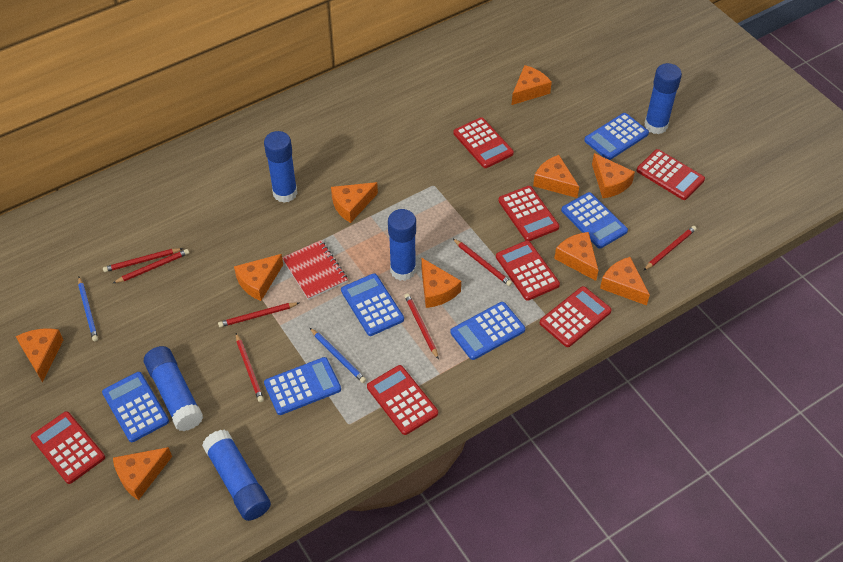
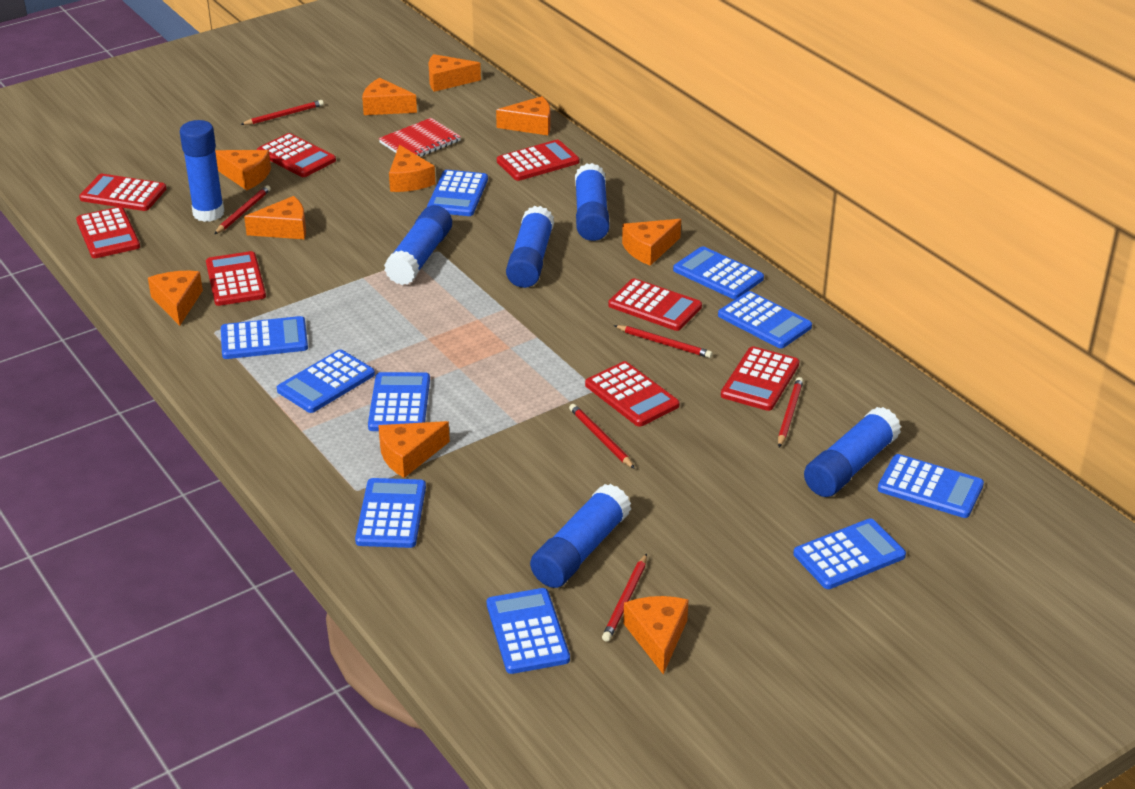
blue calculator: 6 -> 10
blue glue stick: 5 -> 6
blue pencil: 2 -> 0
red calculator: 7 -> 8
red pencil: 7 -> 6

